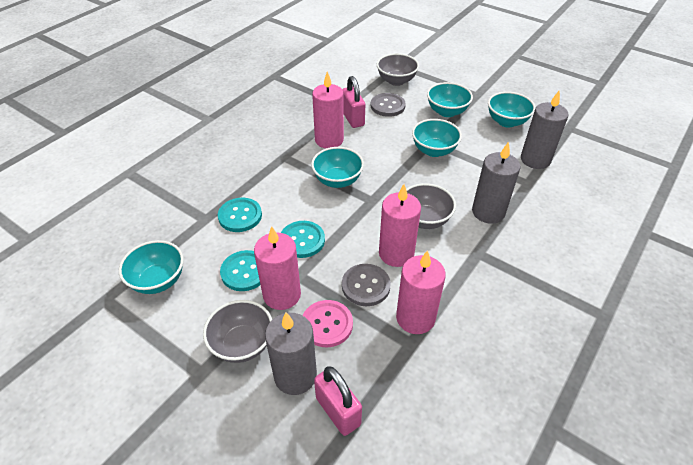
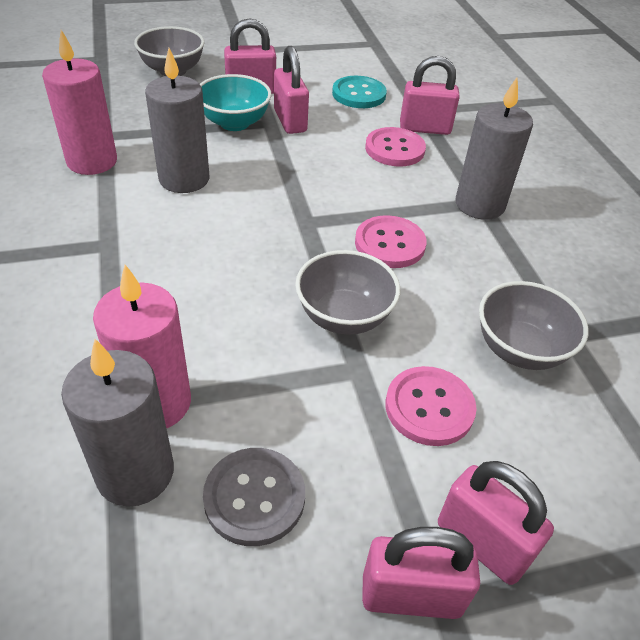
grey button: 2 -> 1
pink button: 1 -> 3
pink candle: 4 -> 2
pink padlock: 2 -> 5
turquoise bowl: 5 -> 1
turquoise button: 3 -> 1

